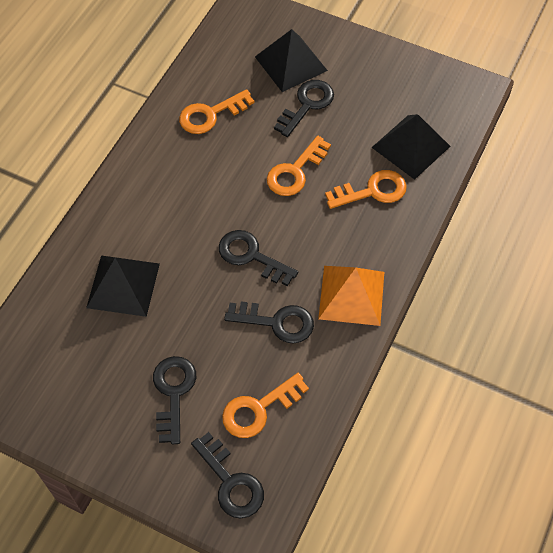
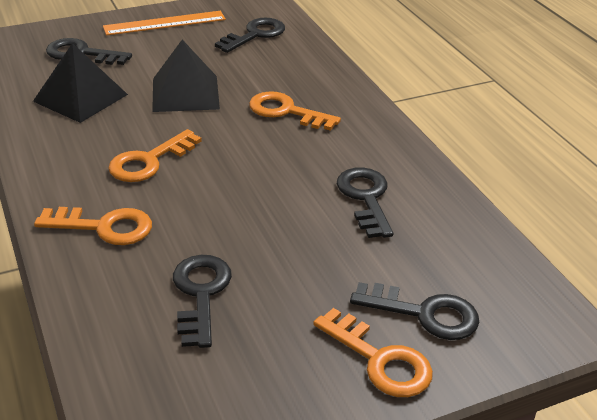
black pyramid: 3 -> 2
orange pyramid: 1 -> 0
orange ruler: 0 -> 1

